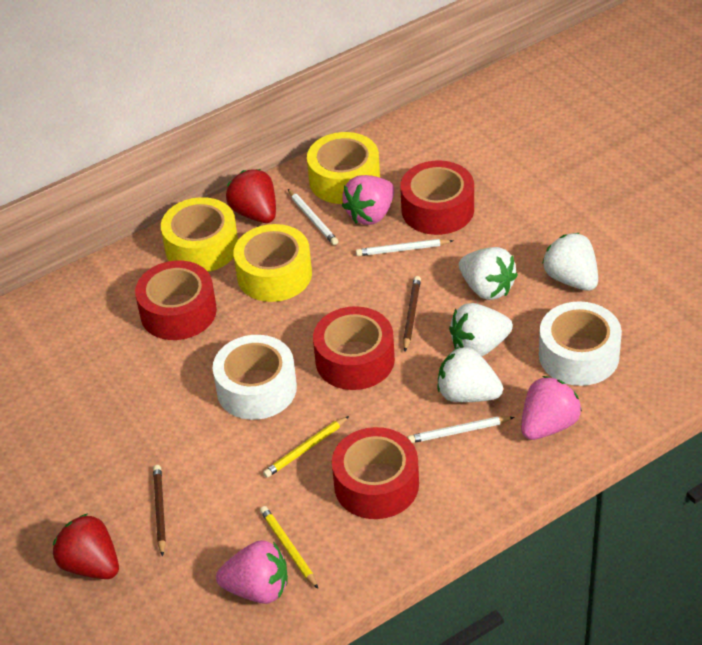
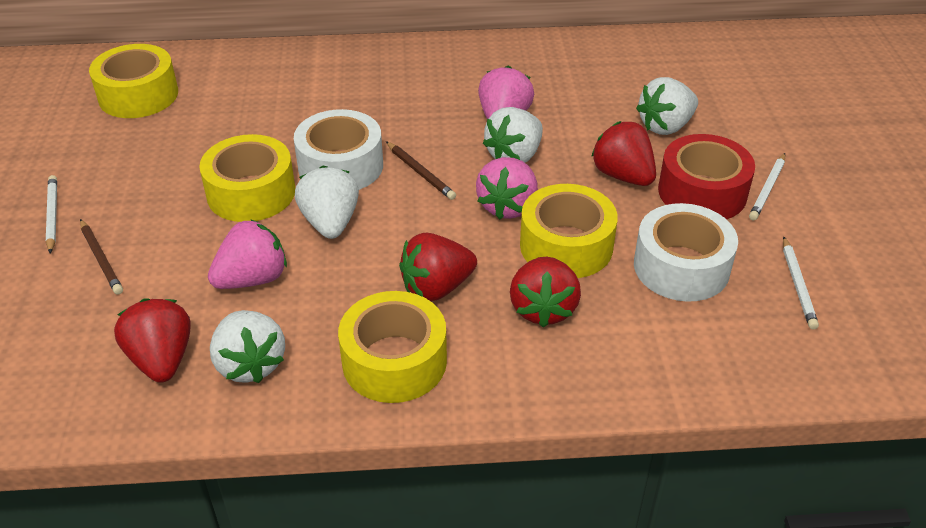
red strawberry: 2 -> 4
red tape: 4 -> 1
yellow pencil: 2 -> 0
yellow tape: 3 -> 4

